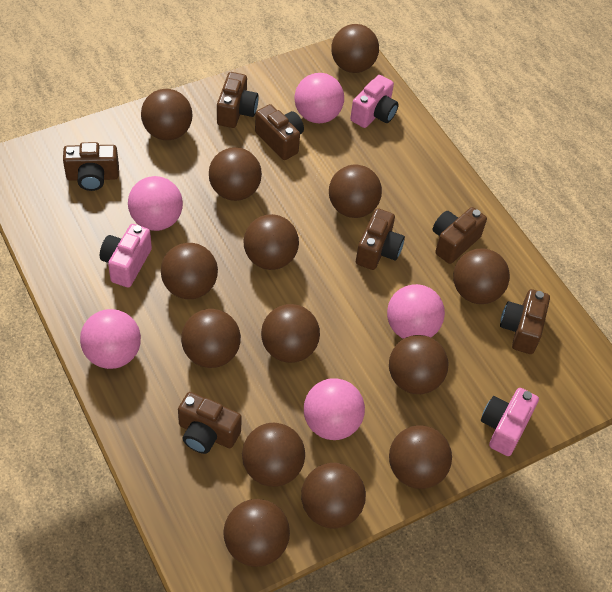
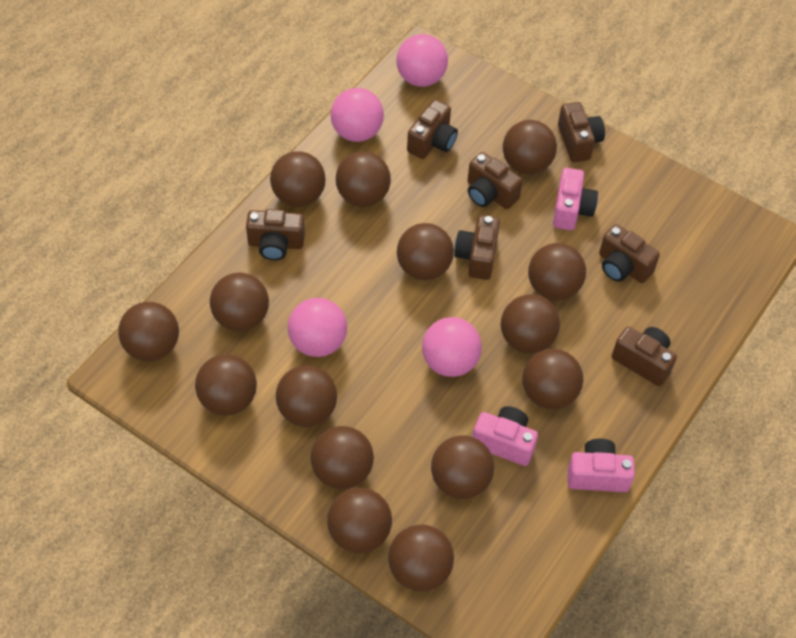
brown ball: 14 -> 15
pink ball: 5 -> 4

